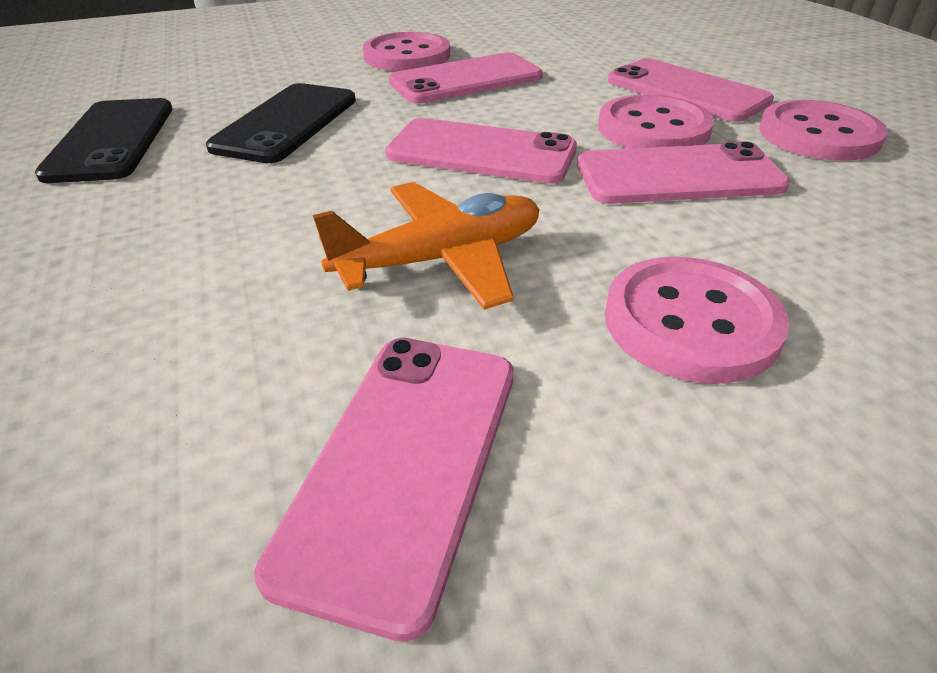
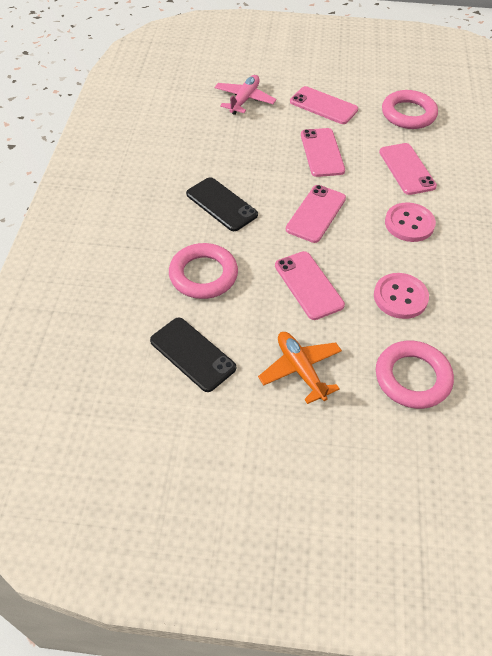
pink button: 4 -> 2
pink plane: 0 -> 1
pink ring: 0 -> 3

